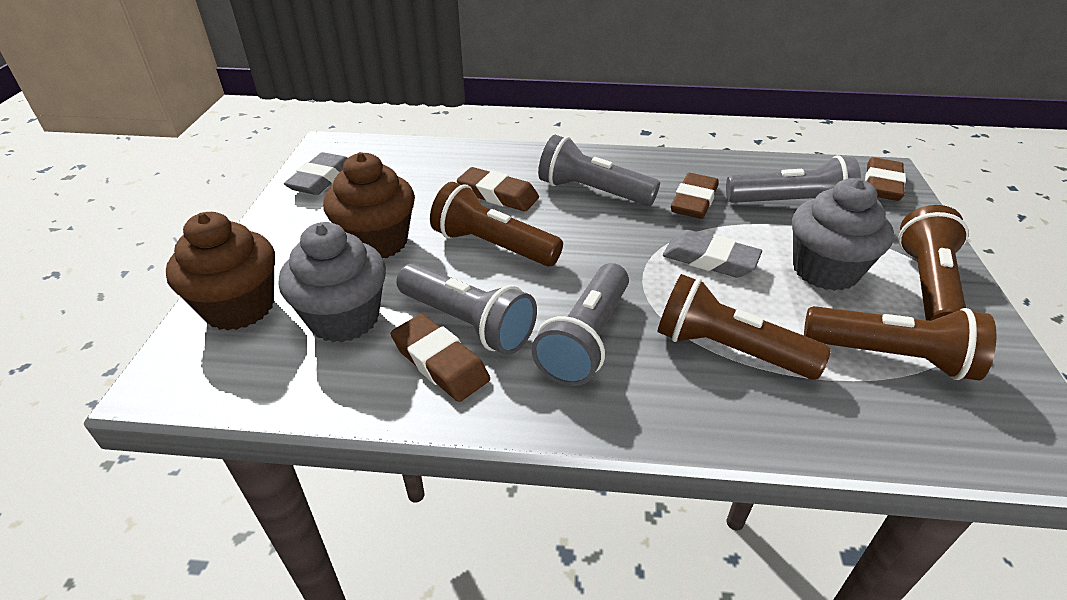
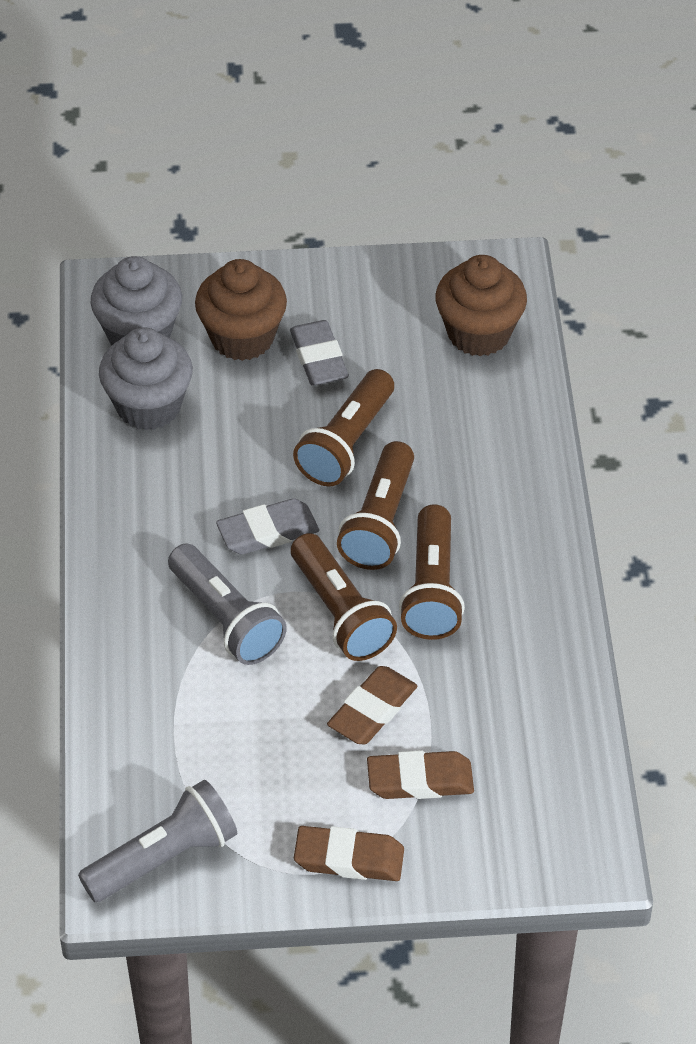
brown eraser: 4 -> 3
grey flashlight: 4 -> 2

